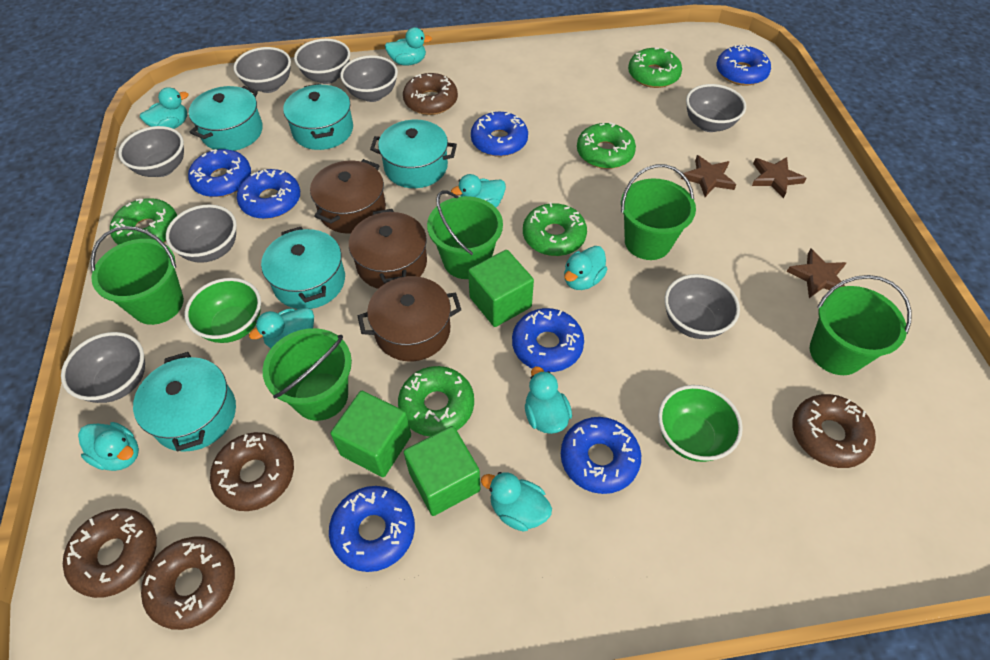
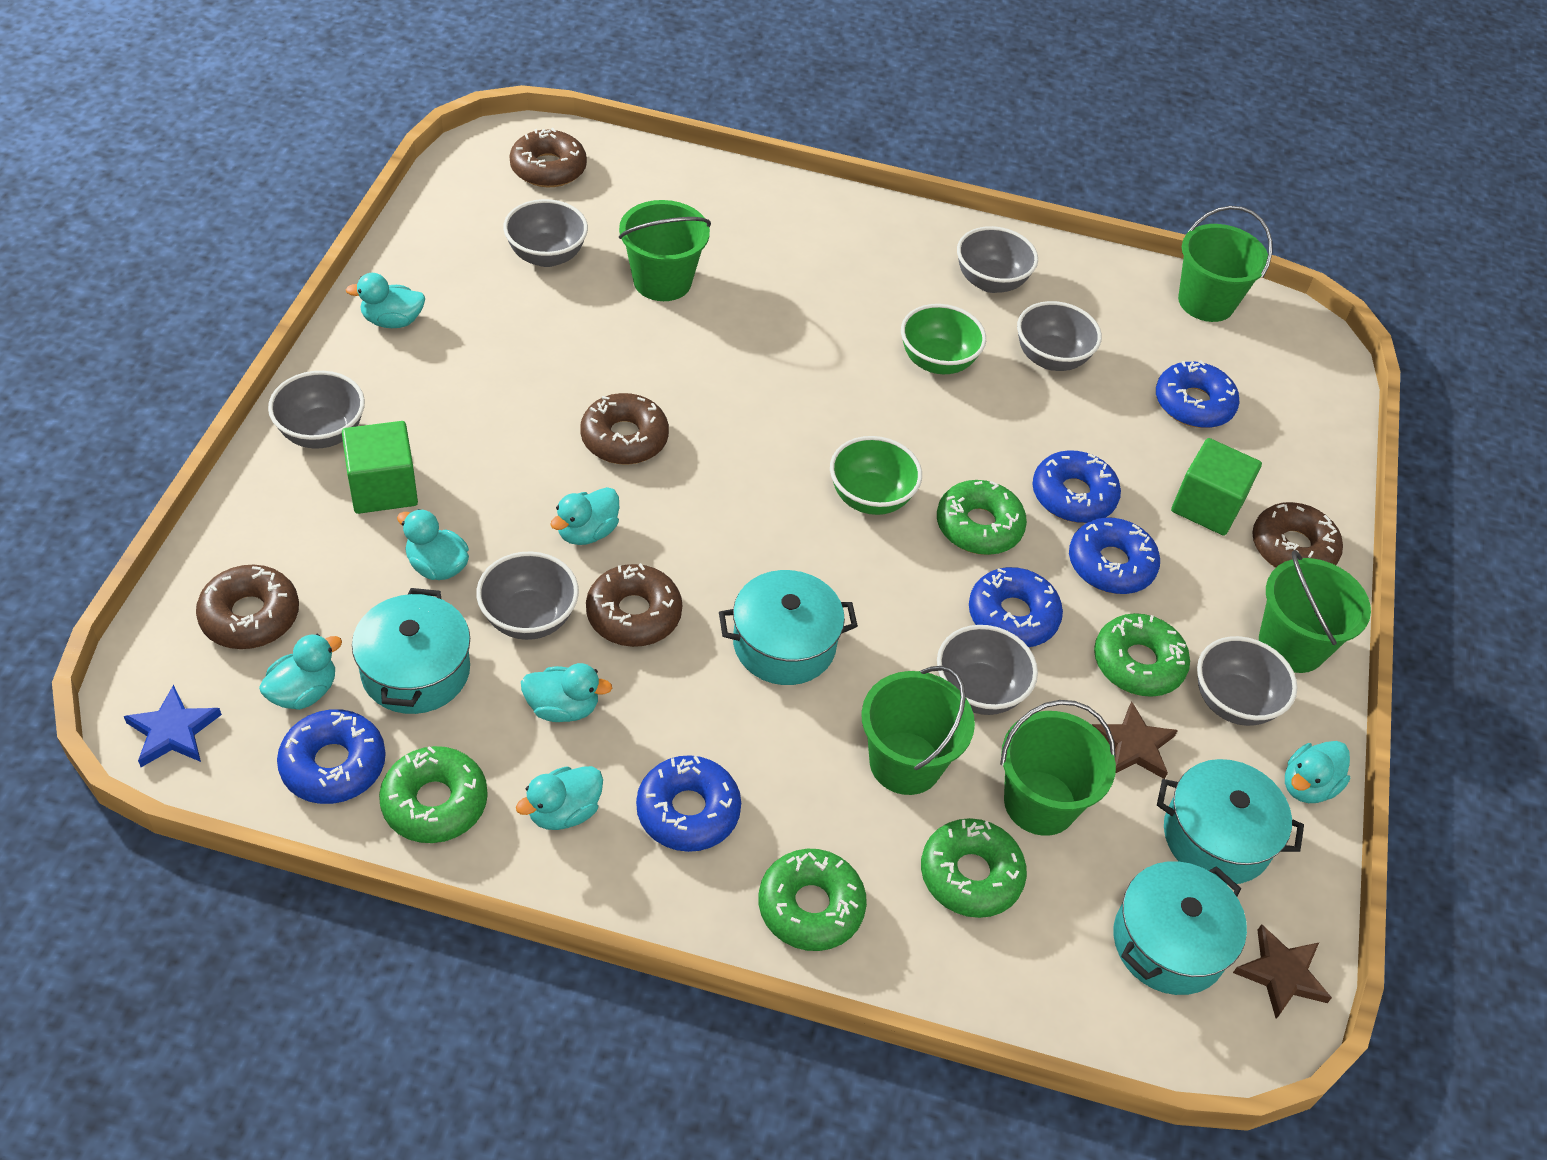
blue donut: 7 -> 6
blue star: 0 -> 1
brown pot: 3 -> 0
brown star: 3 -> 2
green cube: 3 -> 2
grey bowl: 8 -> 7
turquoise duck: 8 -> 7
turquoise pot: 5 -> 4

